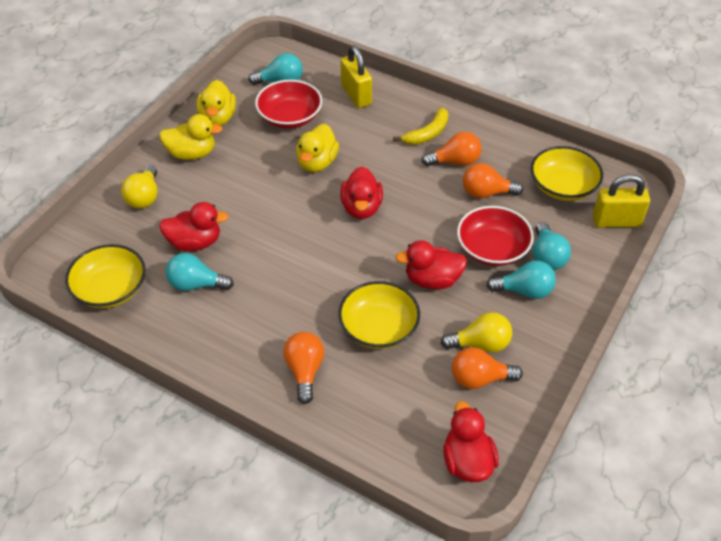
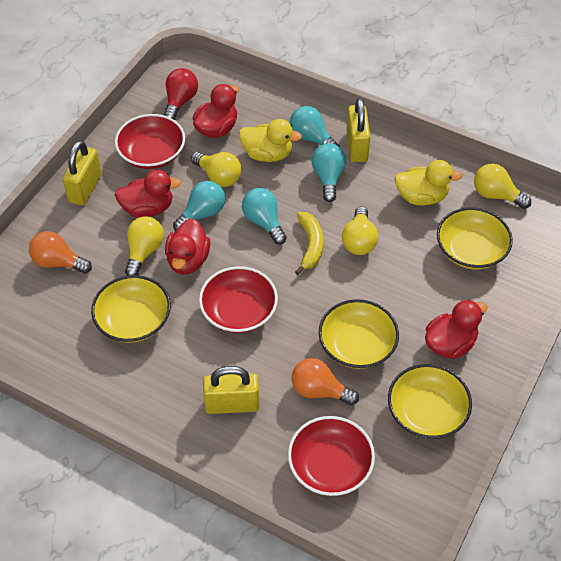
orange light bulb: 4 -> 2
red bowl: 2 -> 3
red light bulb: 0 -> 1
yellow bowl: 3 -> 4
yellow duck: 3 -> 2
yellow light bulb: 2 -> 4
yellow padlock: 2 -> 3

